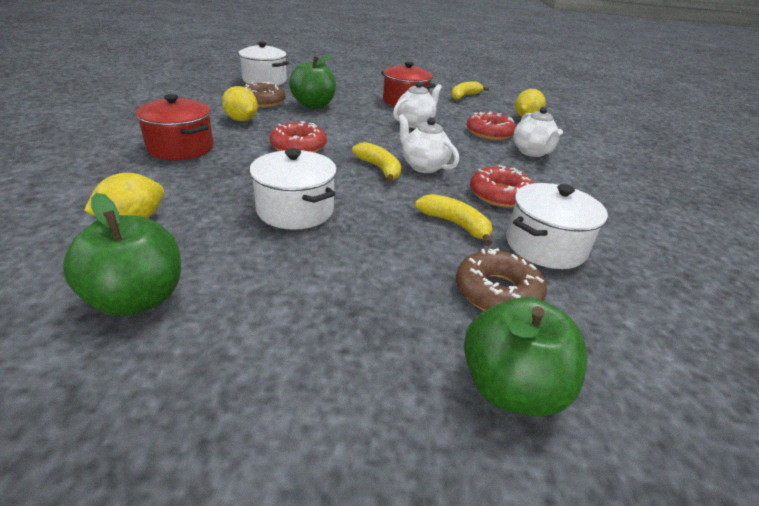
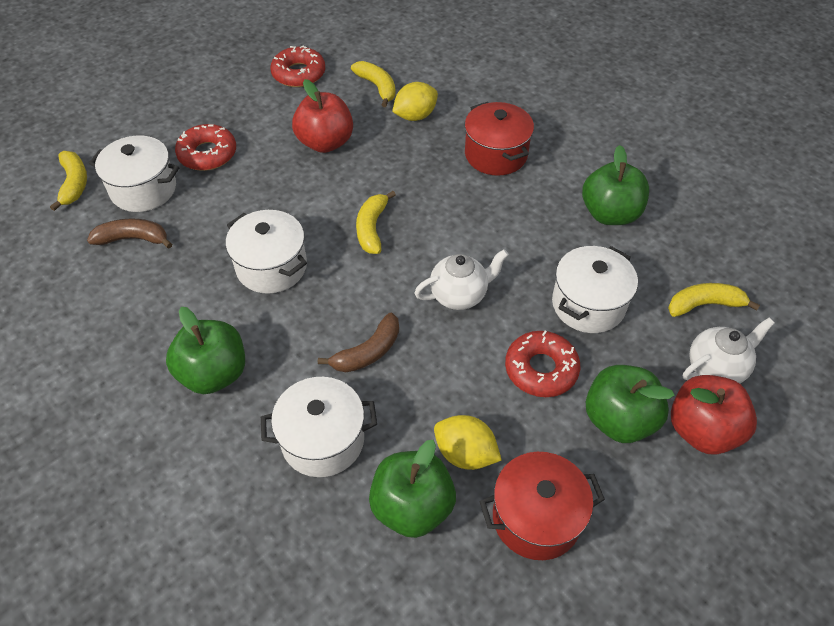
brown banana: 0 -> 2
brown donut: 2 -> 0
green apple: 3 -> 4
red apple: 0 -> 2
white pot: 3 -> 4
white teapot: 3 -> 2
yellow banana: 3 -> 4
yellow lemon: 3 -> 2

